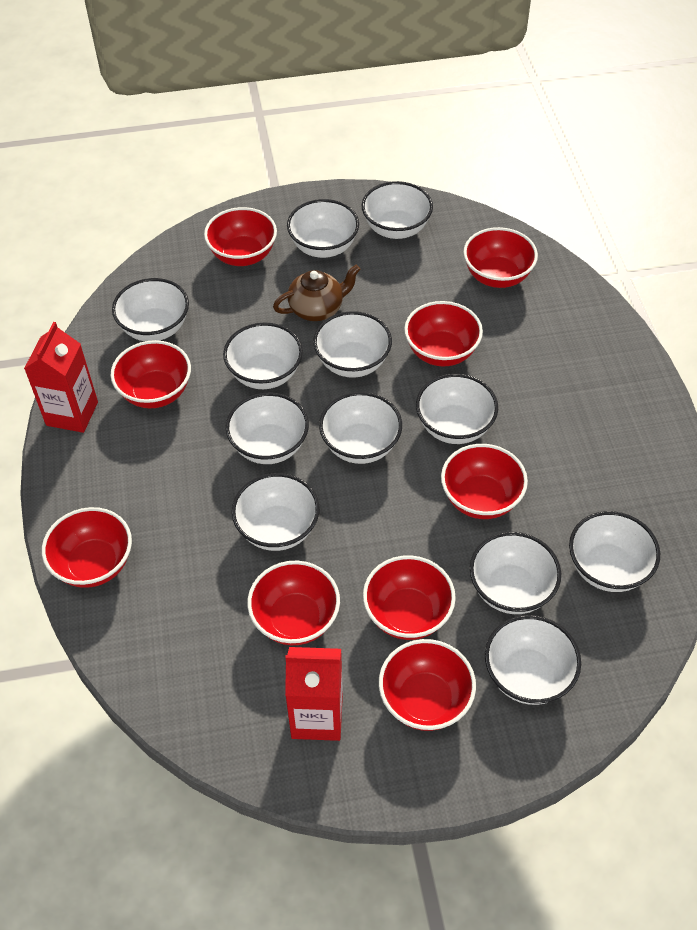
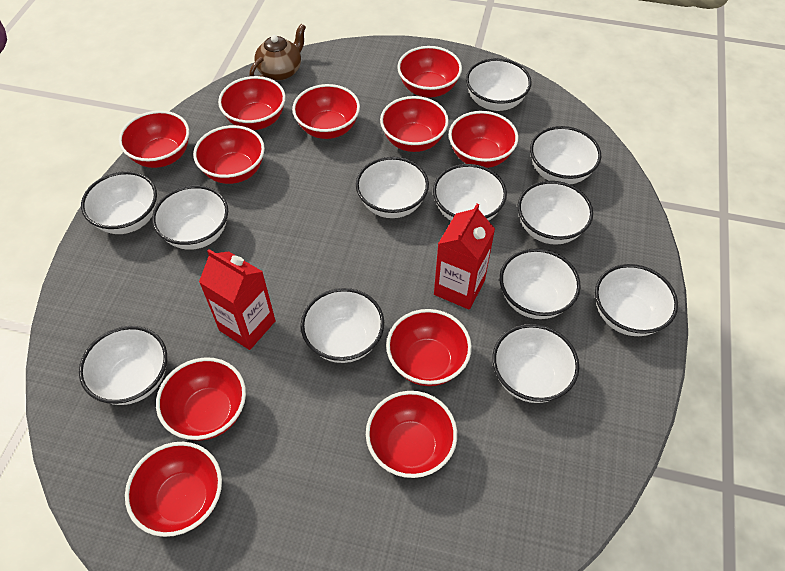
red bowl: 9 -> 11

